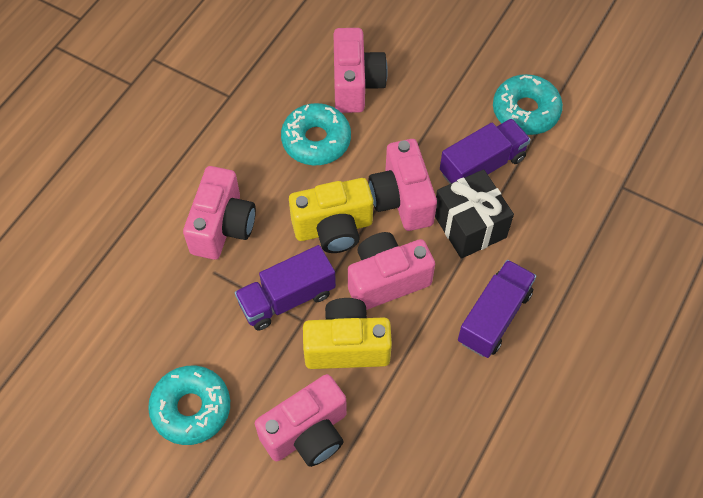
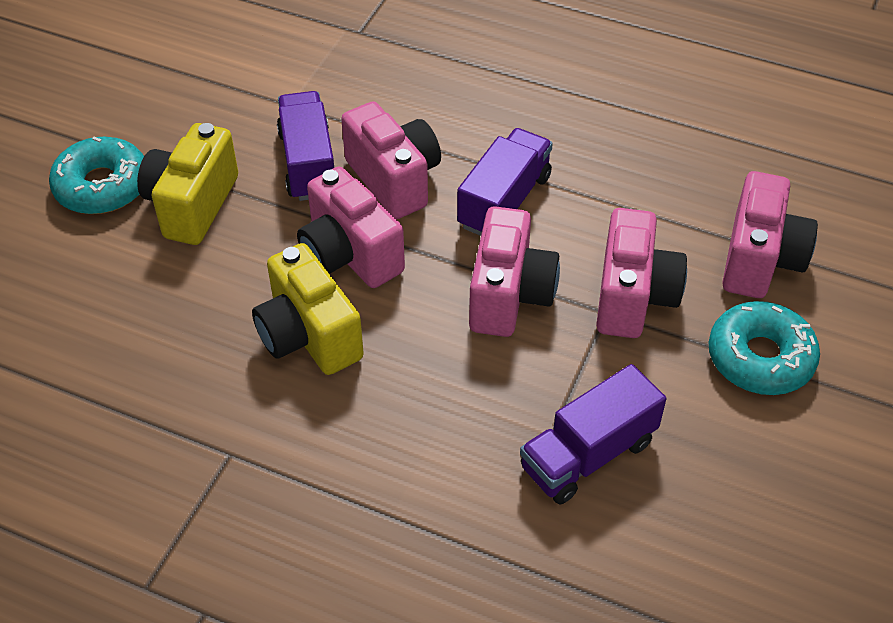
black gift: 1 -> 0
turquoise donut: 3 -> 2

